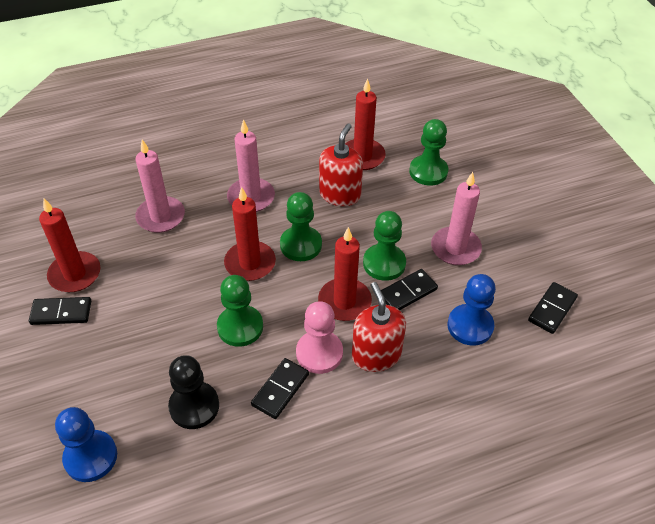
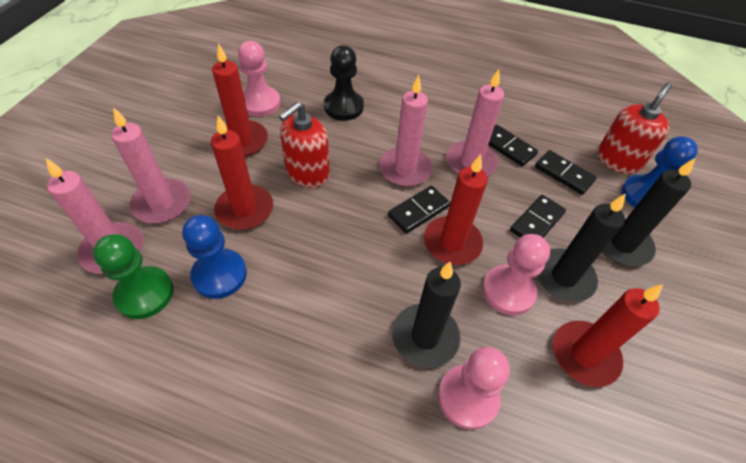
black candle: 0 -> 3
green pawn: 4 -> 1
pink candle: 3 -> 4
pink pawn: 1 -> 3

